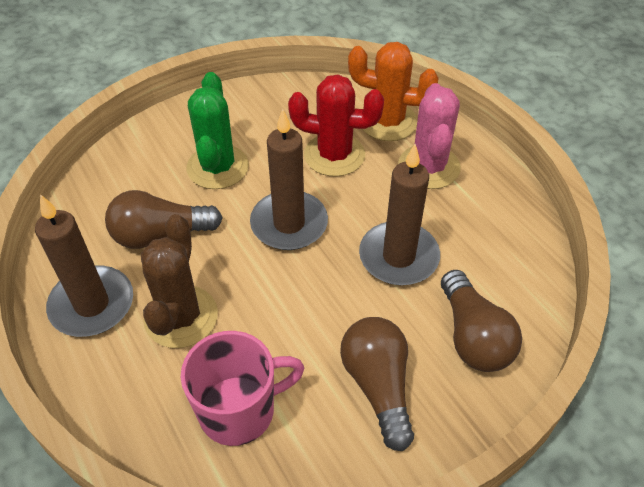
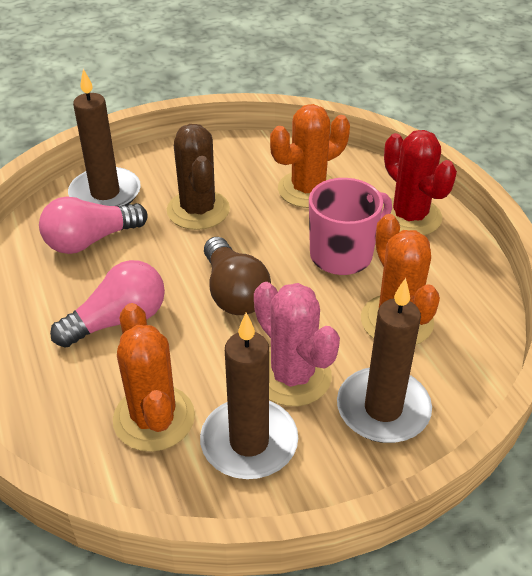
brown light bulb: 3 -> 1
green cactus: 1 -> 0
orange cactus: 1 -> 3
pink light bulb: 0 -> 2

